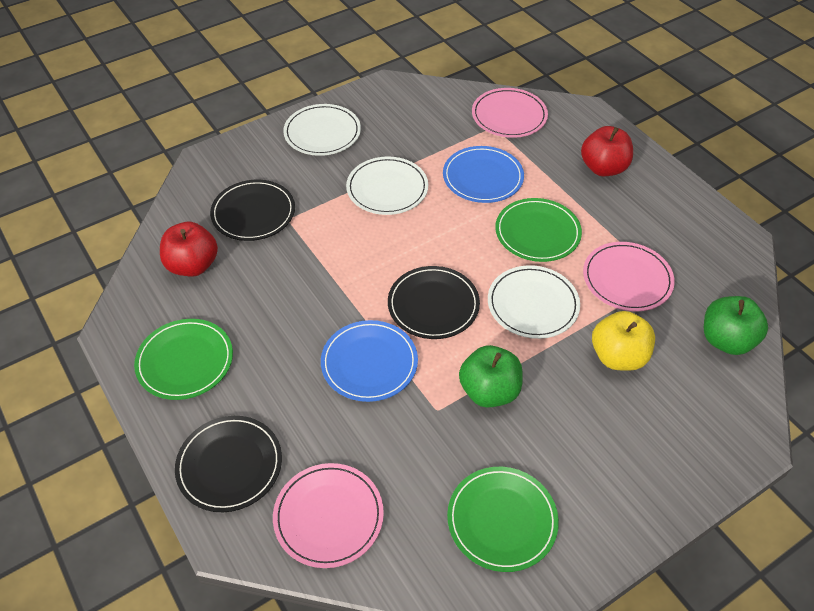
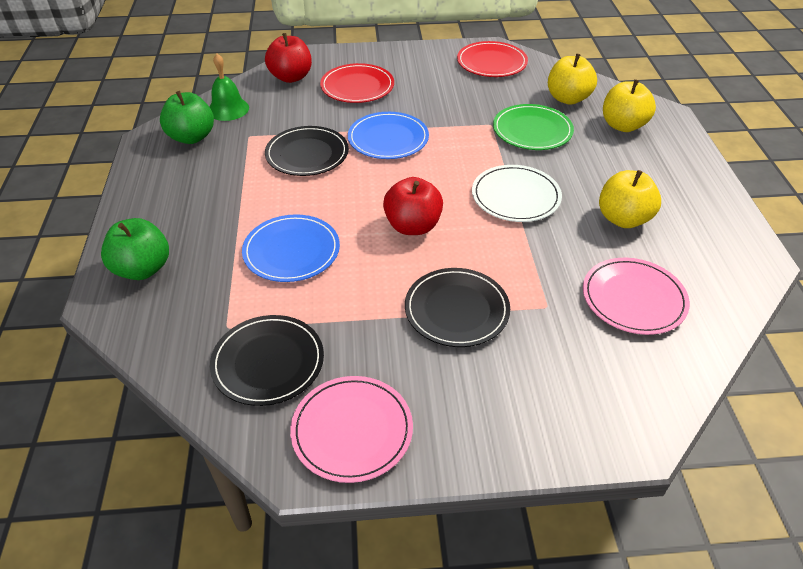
green bell: 0 -> 1
green plate: 3 -> 1
pink plate: 3 -> 2
red plate: 0 -> 2
white plate: 3 -> 1
yellow apple: 1 -> 3

